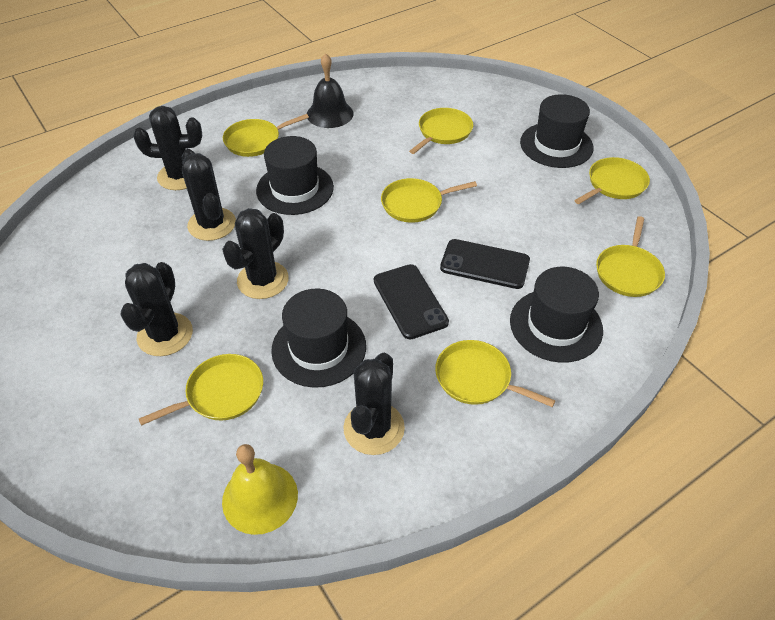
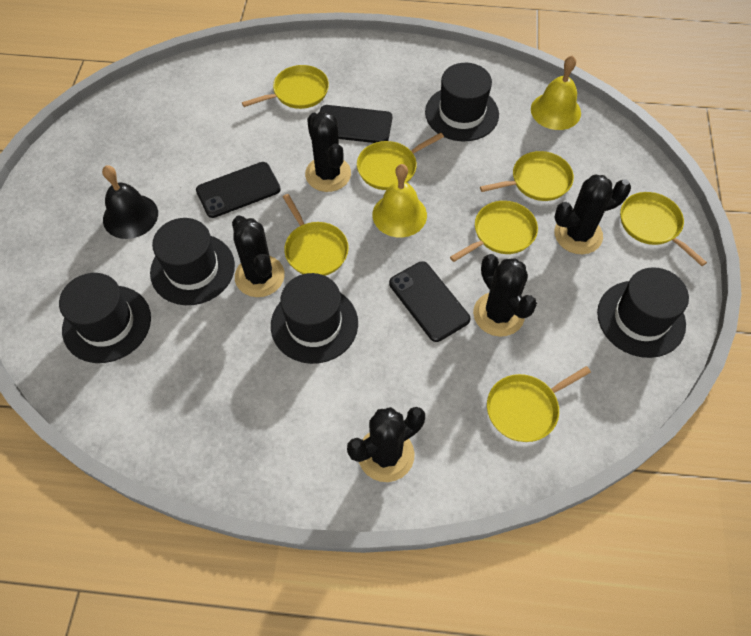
black hat: 4 -> 5
black phone: 2 -> 3
yellow bell: 1 -> 2

